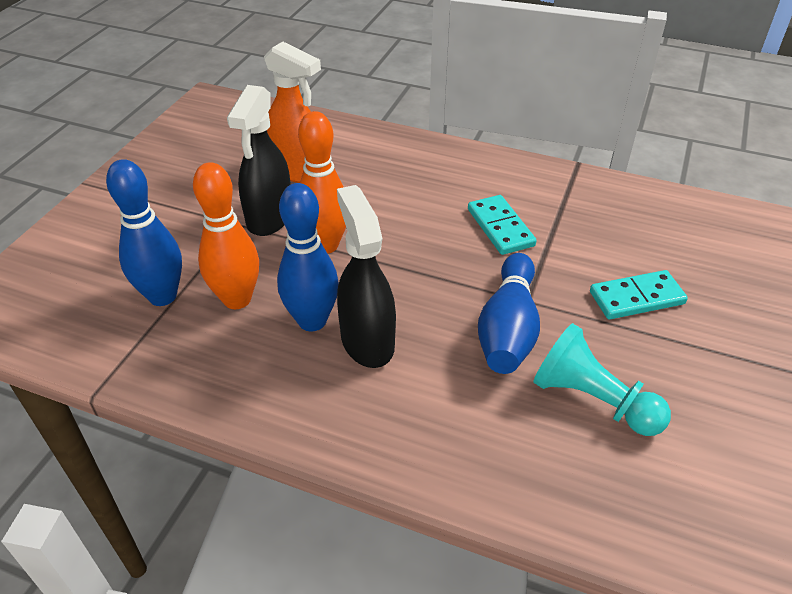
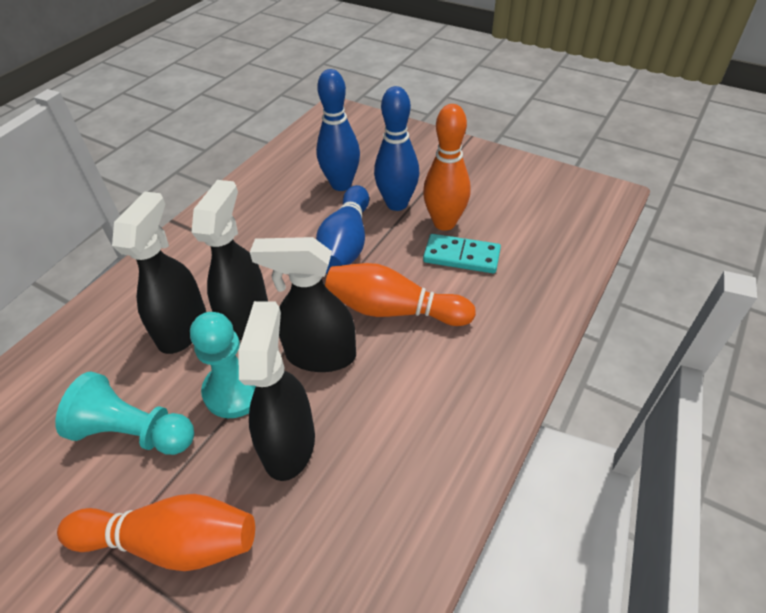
black spray bottle: 2 -> 4
orange bowling pin: 2 -> 3
orange spray bottle: 1 -> 0
turquoise domino: 2 -> 1
turquoise pawn: 1 -> 2

